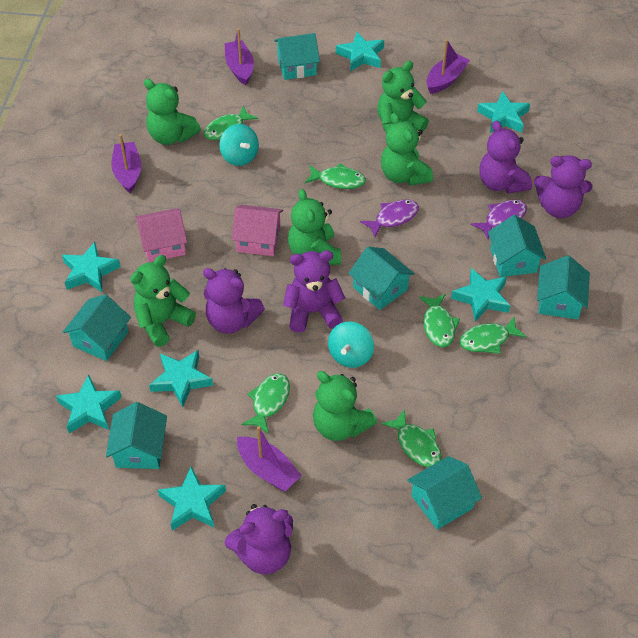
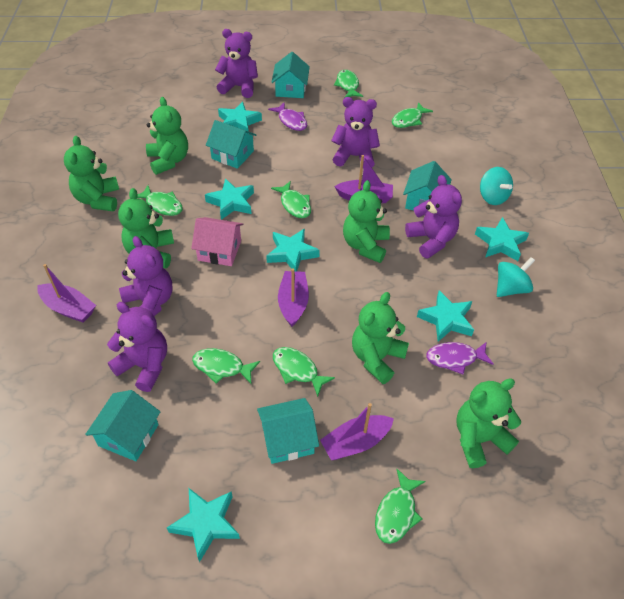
green fish: 6 -> 7
pink house: 2 -> 1
turquoise house: 7 -> 5
turquoise star: 7 -> 6

